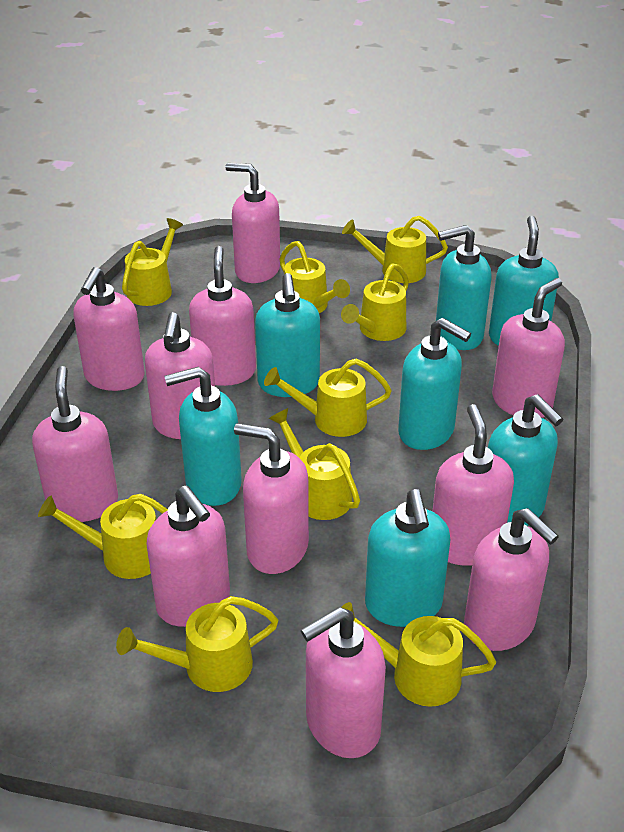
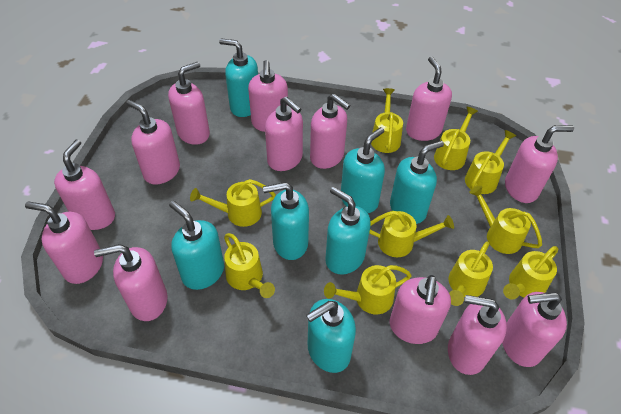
pink soap dispenser: 11 -> 13
yellow watering can: 9 -> 10

